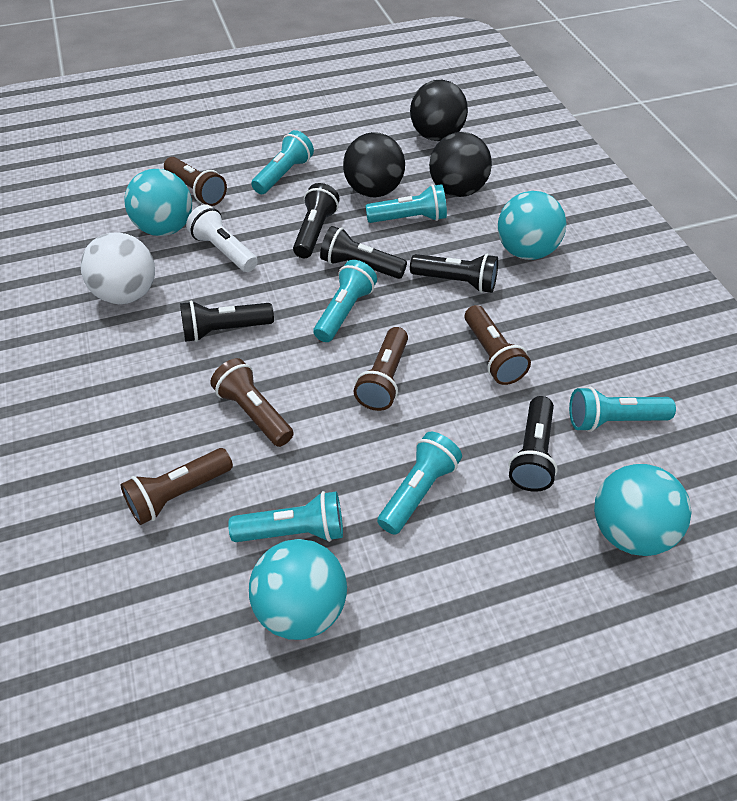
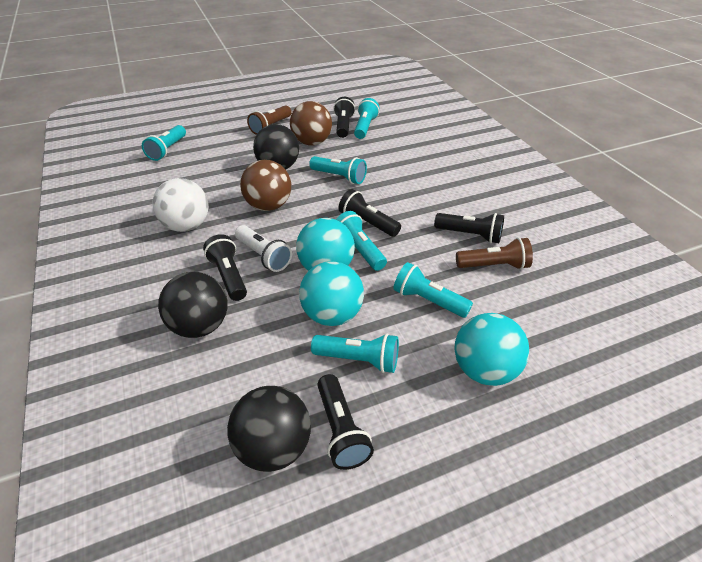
brown ball: 0 -> 2
brown flashlight: 5 -> 2
turquoise ball: 4 -> 3

